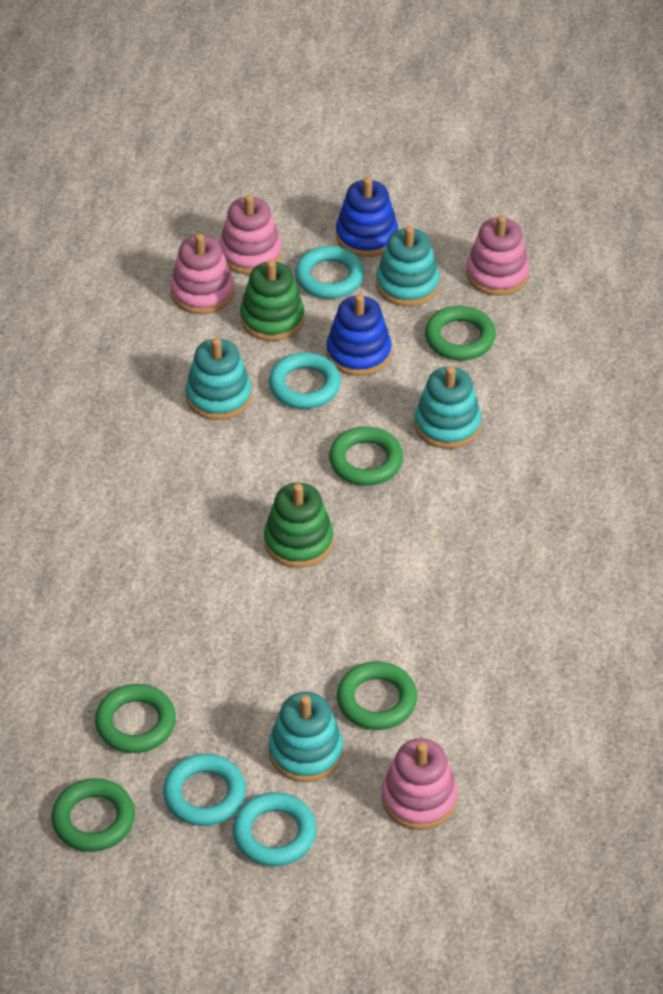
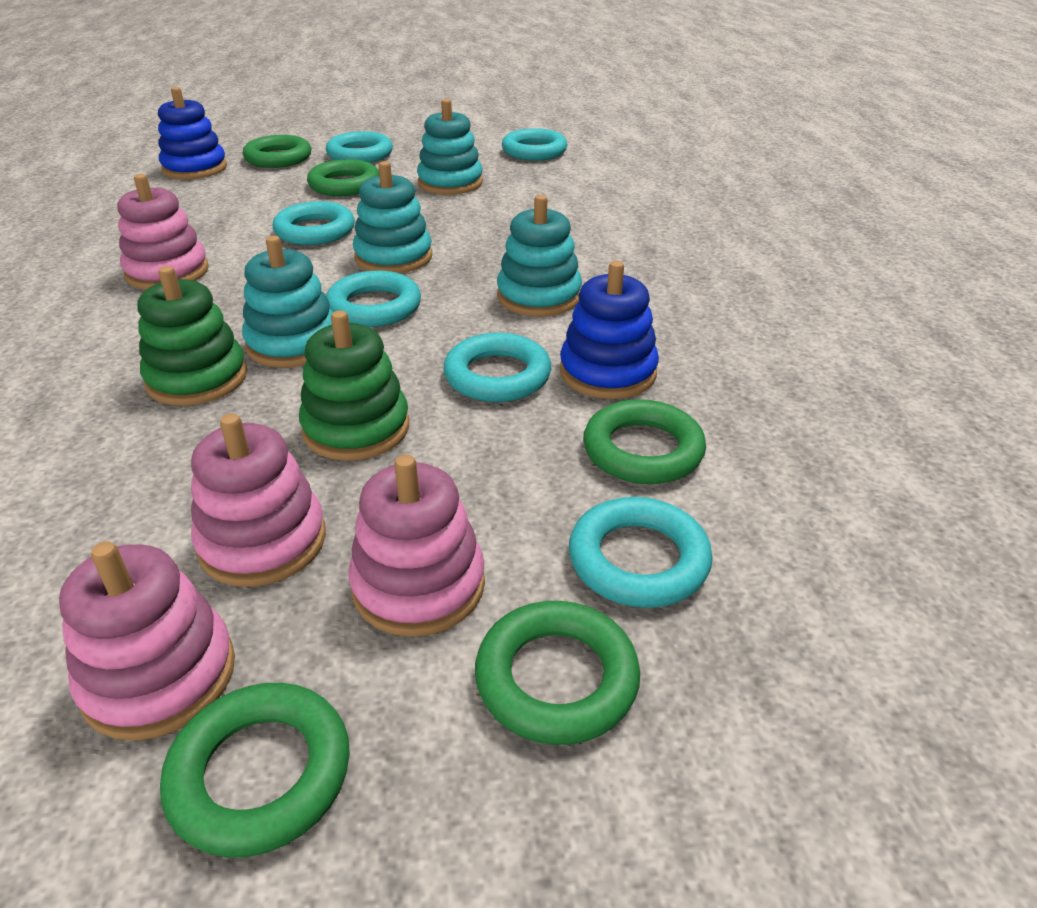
turquoise ring: 4 -> 6

